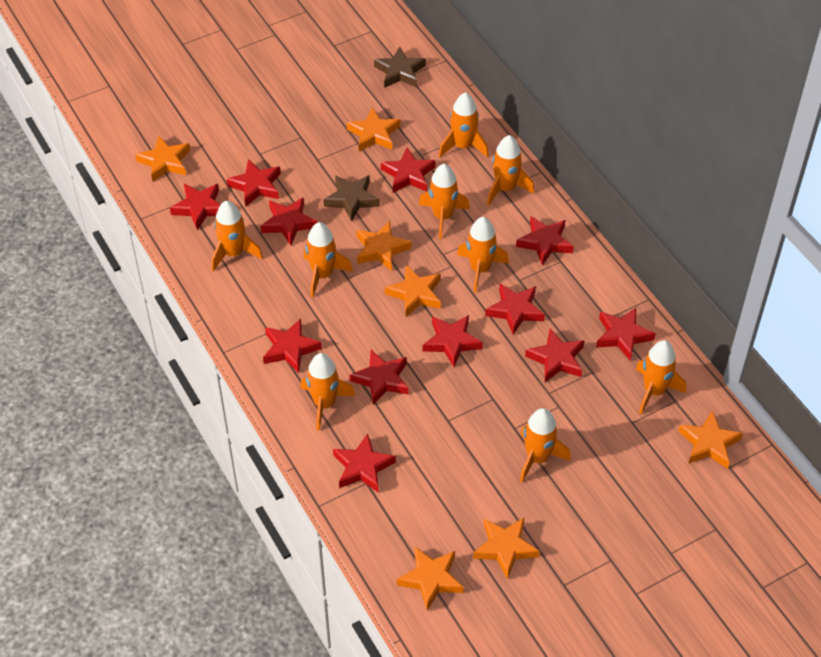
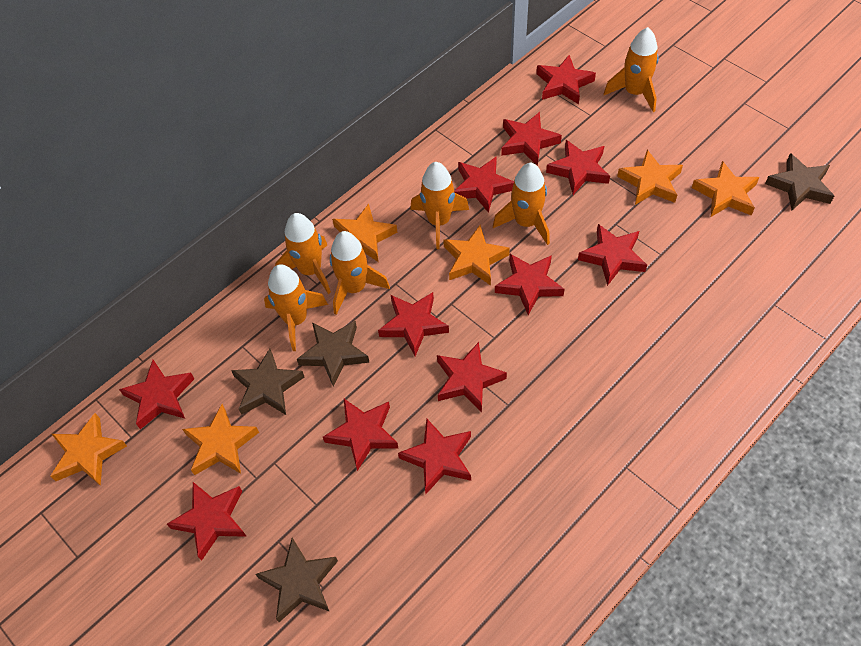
brown star: 2 -> 4
orange rocket: 9 -> 6
orange star: 7 -> 6

